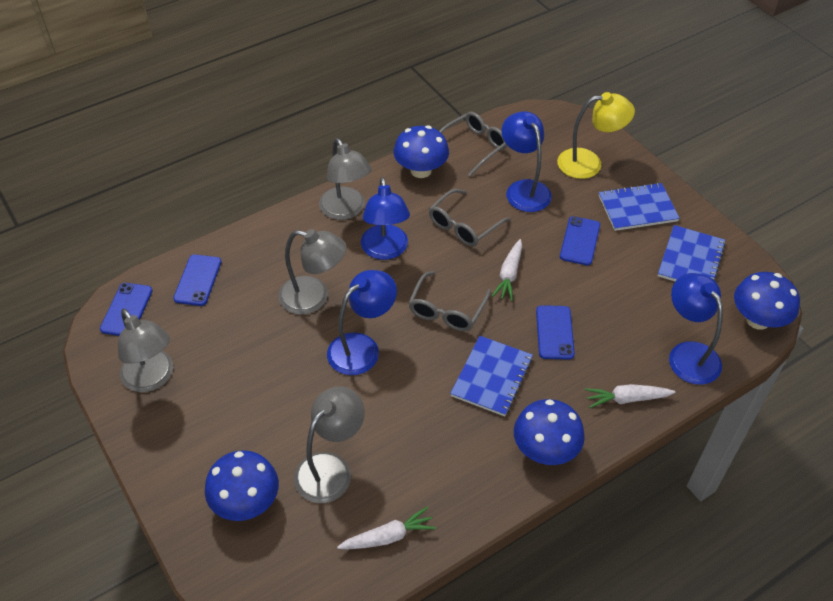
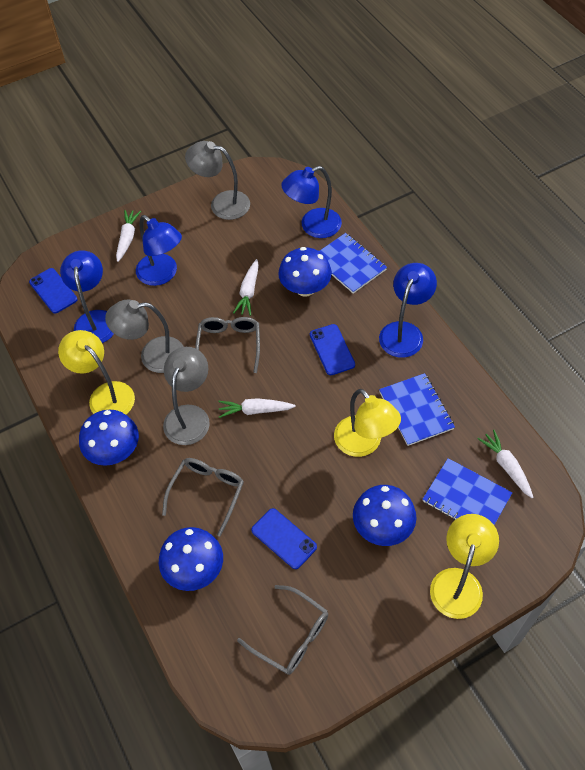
blue phone: 4 -> 3
grey lamp: 4 -> 3
white carrot: 3 -> 4
yellow lamp: 1 -> 3

